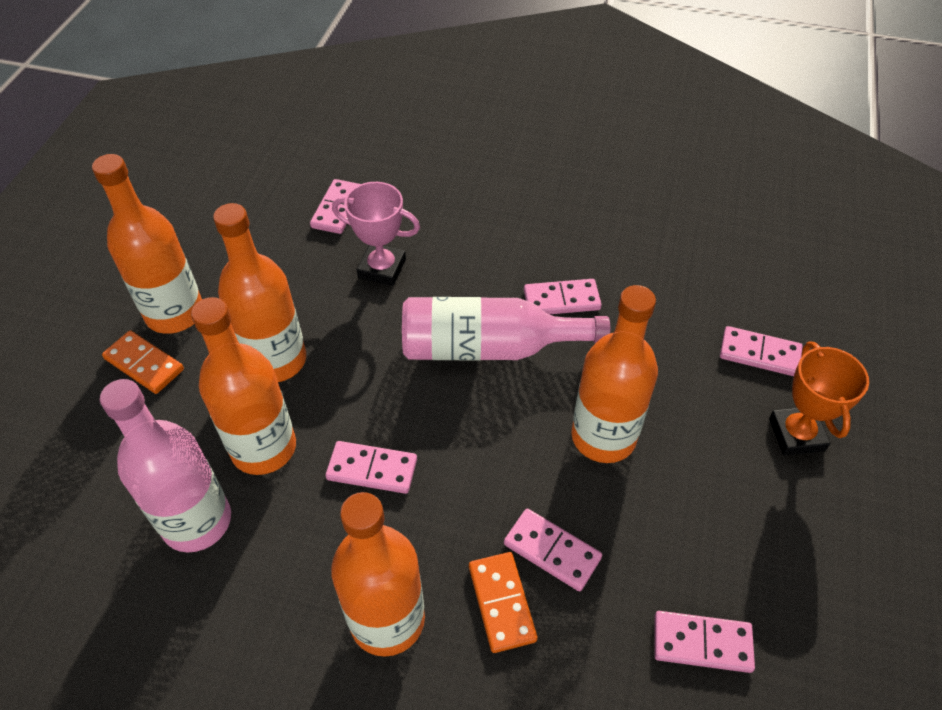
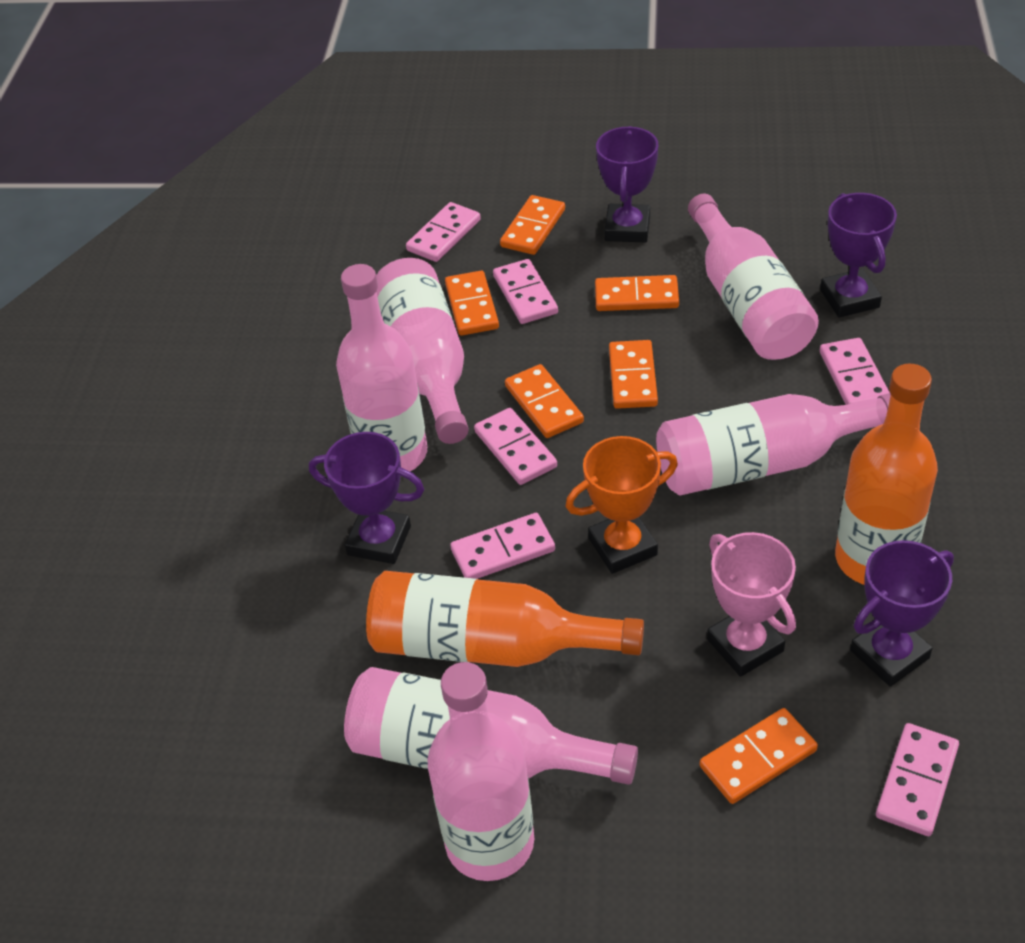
orange bottle: 5 -> 2
orange domino: 2 -> 6
pink bottle: 2 -> 6
purple trophy: 0 -> 4

